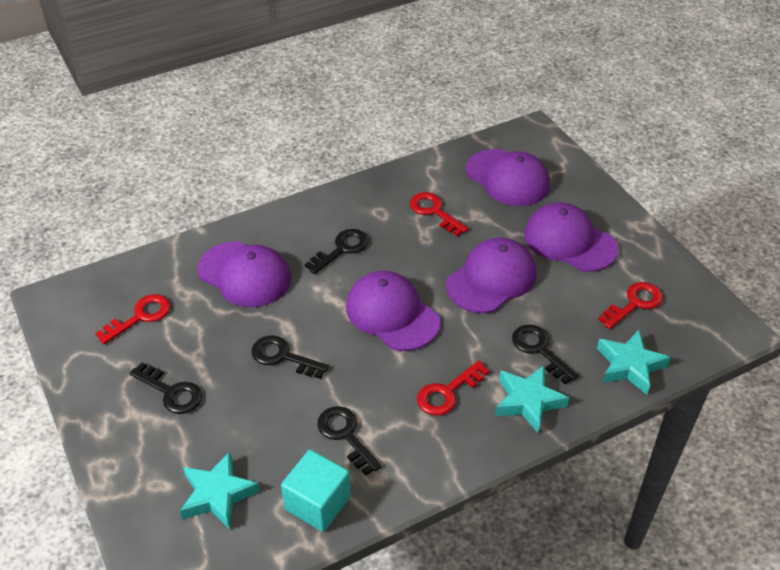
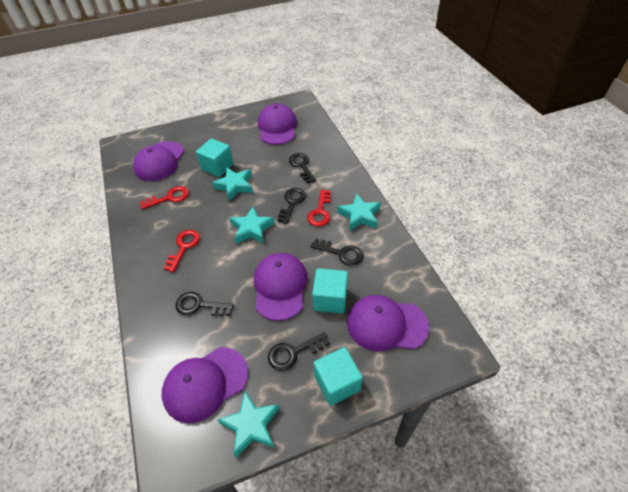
red key: 4 -> 3
turquoise cube: 1 -> 3
turquoise star: 3 -> 4

